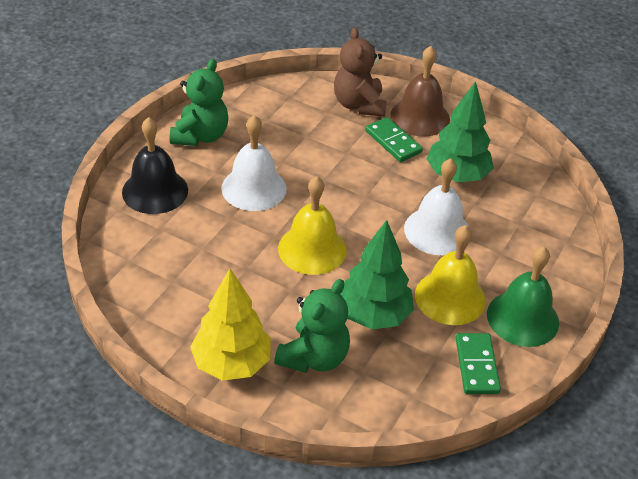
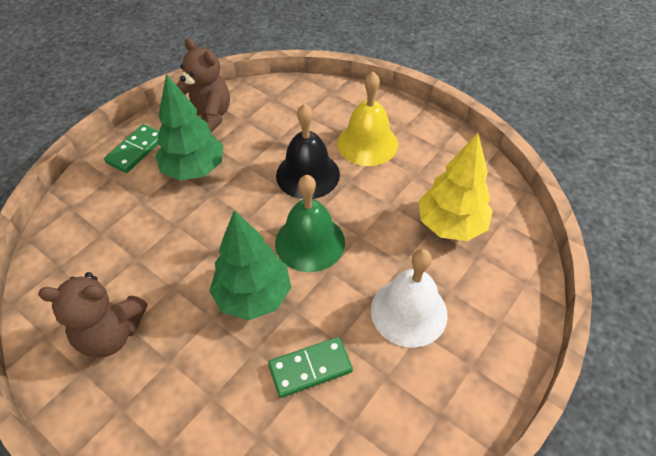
brown bell: 1 -> 0
brown teddy bear: 1 -> 2
green teddy bear: 2 -> 0
white bell: 2 -> 1
yellow bell: 2 -> 1

